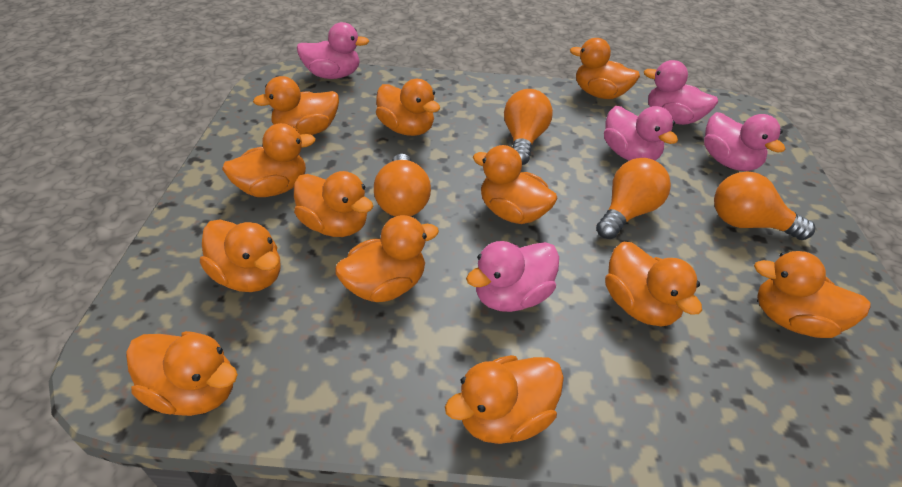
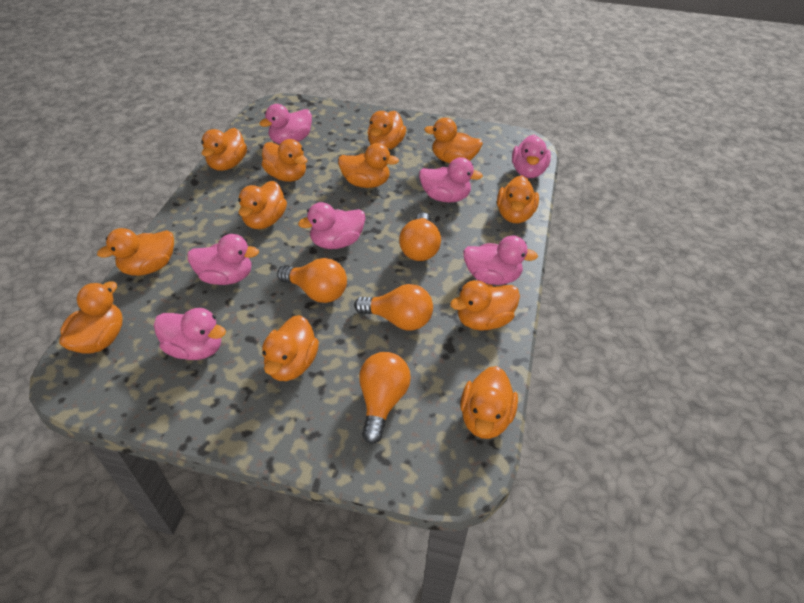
pink duck: 5 -> 7

